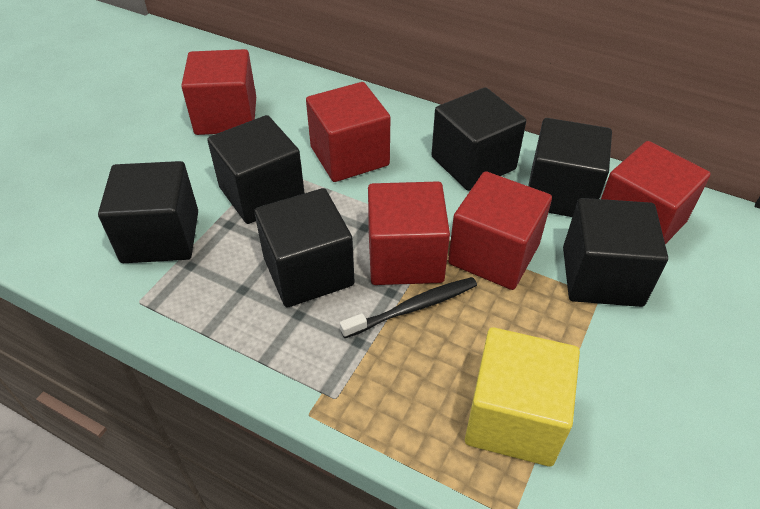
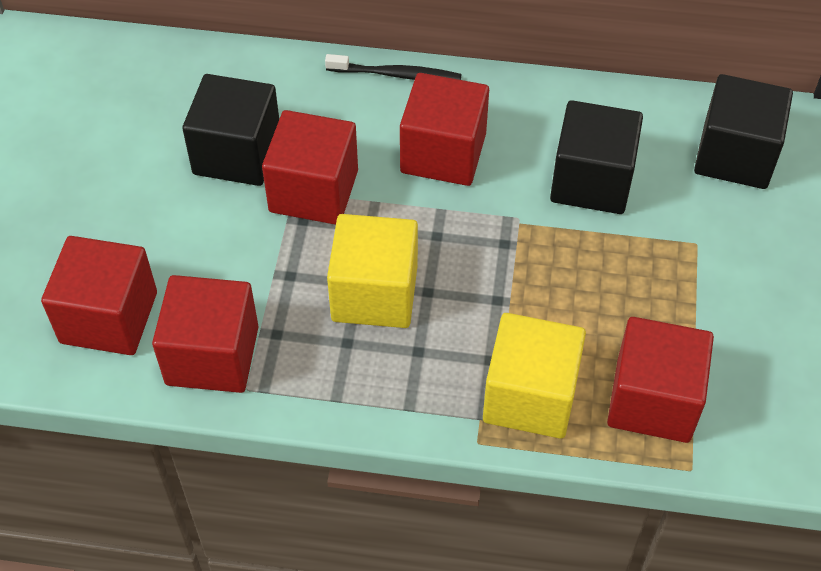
black cube: 6 -> 3
yellow cube: 1 -> 2

